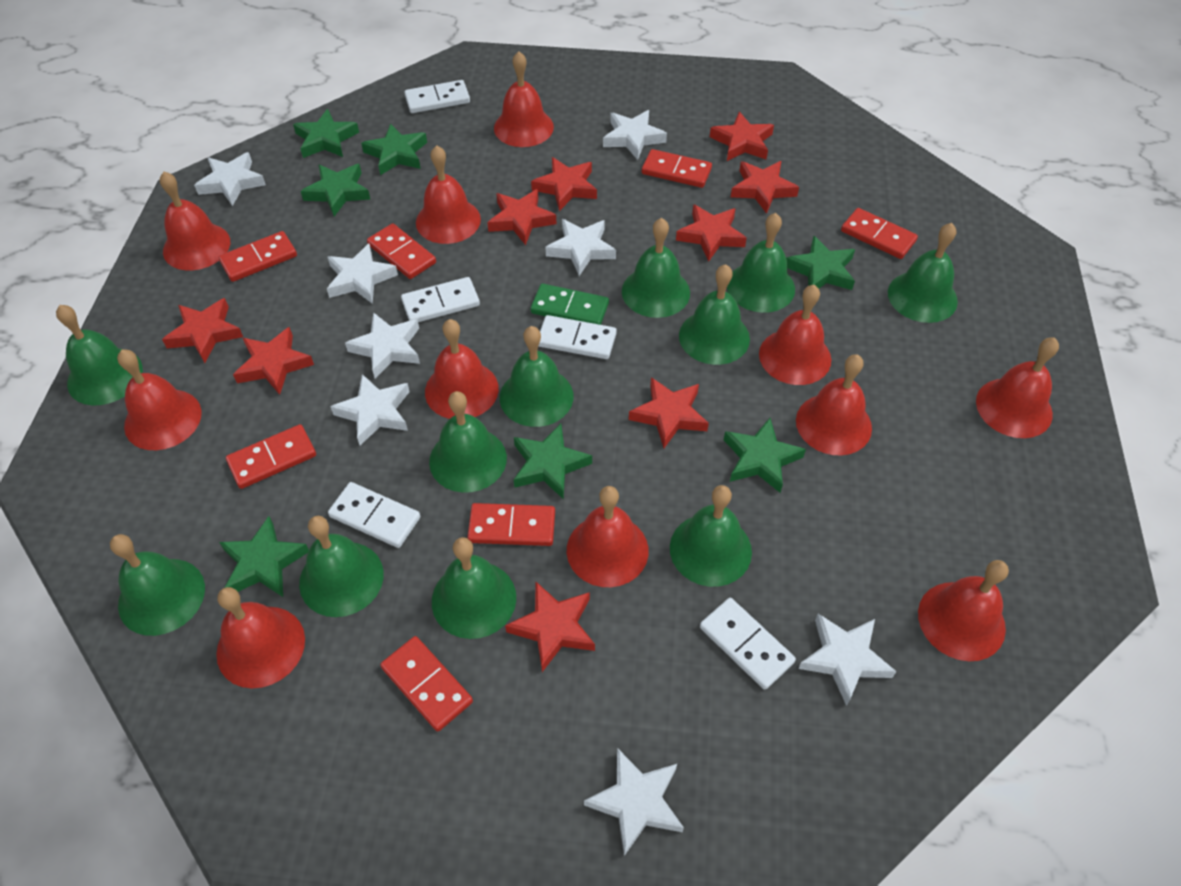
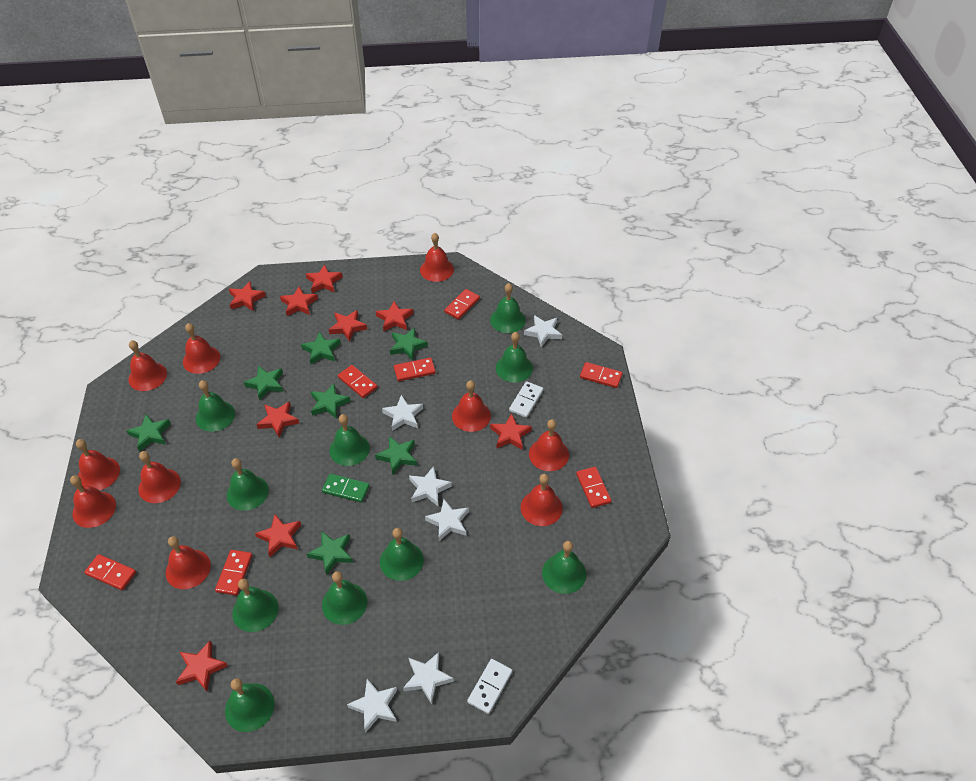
green bell: 11 -> 10
red bell: 11 -> 10
white domino: 5 -> 2
white star: 8 -> 6

